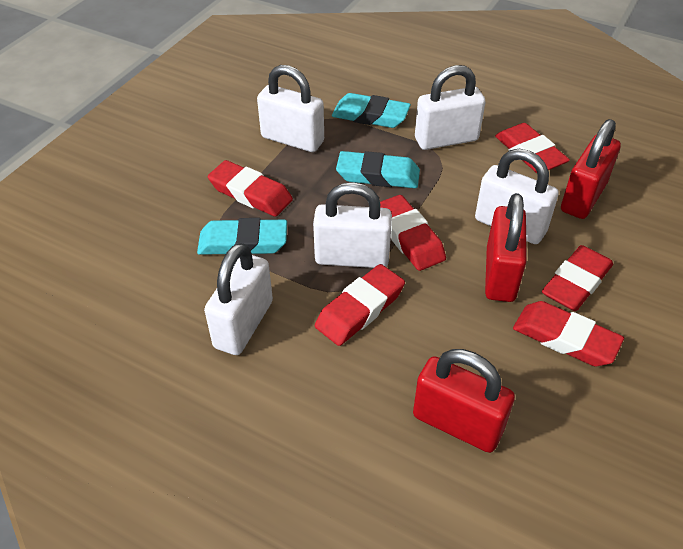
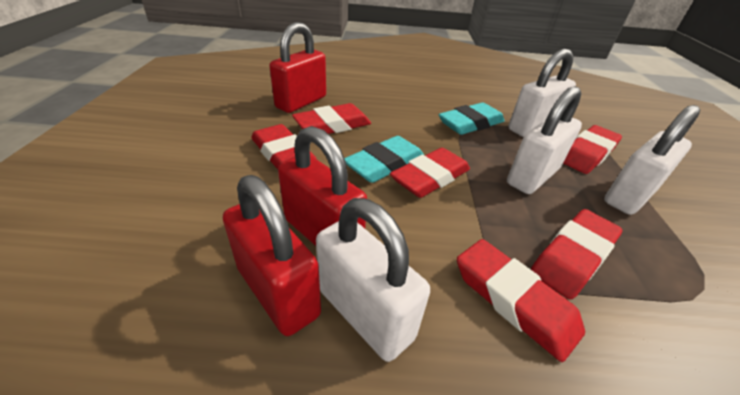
turquoise eraser: 3 -> 2
white padlock: 5 -> 4

